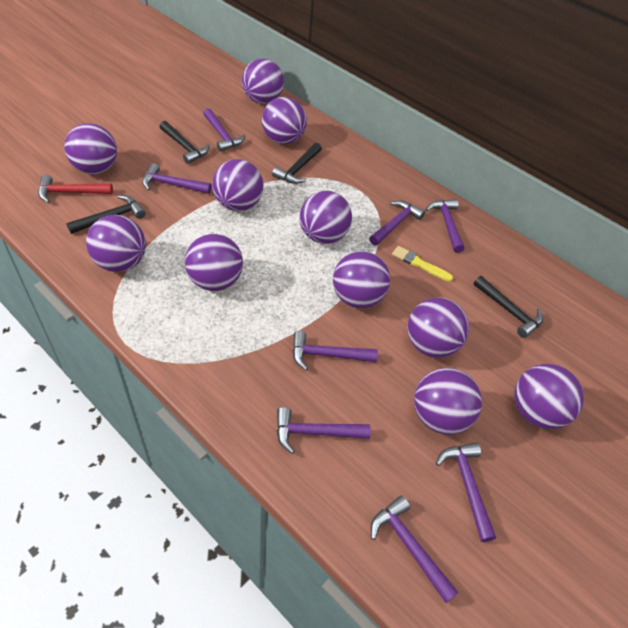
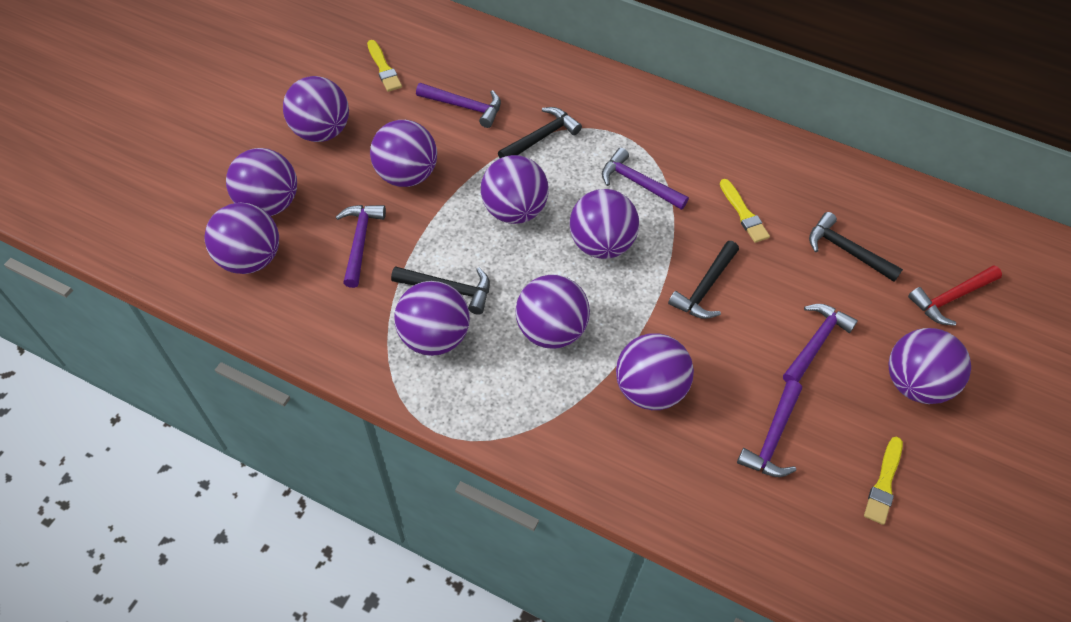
purple ball: 11 -> 10
purple hammer: 8 -> 5
yellow brush: 1 -> 3

